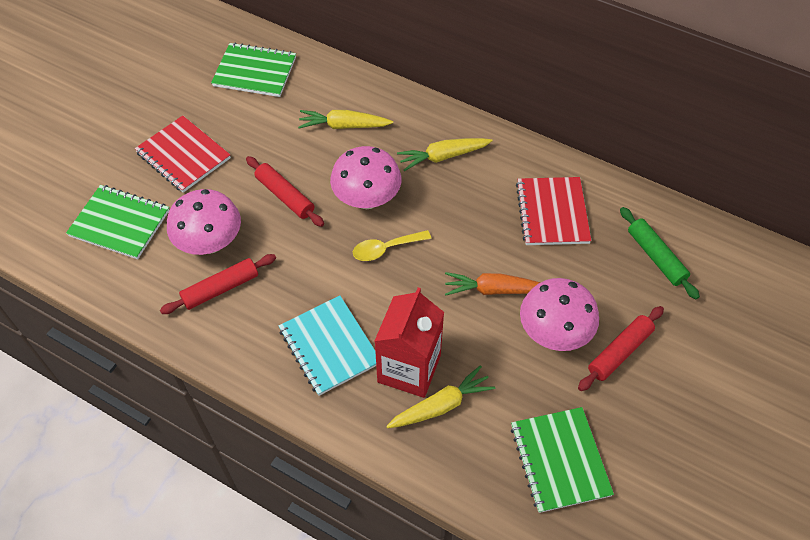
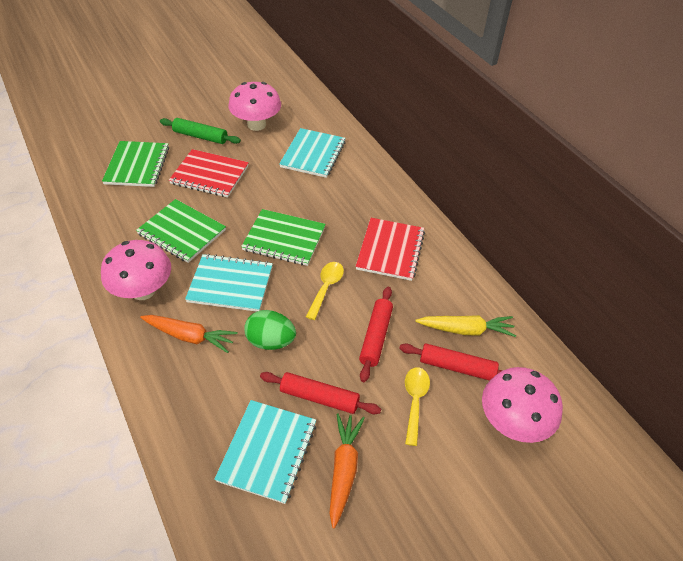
green egg: 0 -> 1
orange carrot: 1 -> 2
red carton: 1 -> 0
turquoise notebook: 1 -> 3
yellow carrot: 3 -> 1
yellow spoon: 1 -> 2

